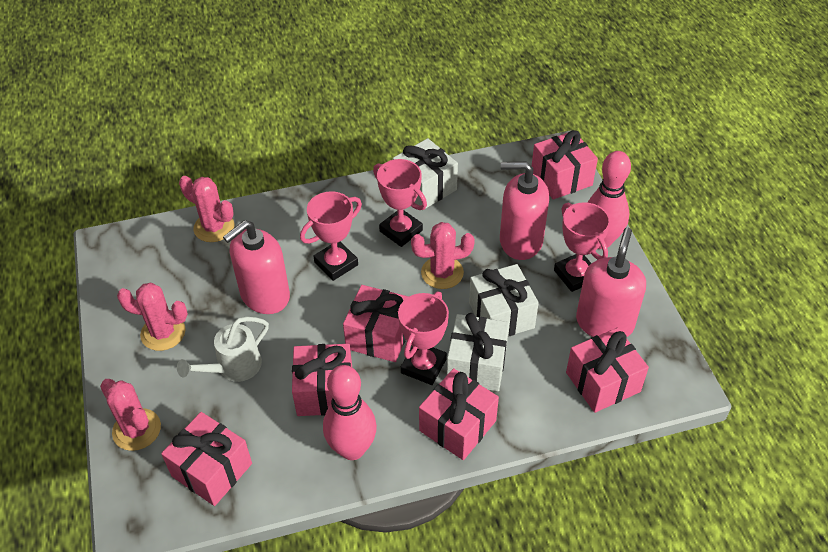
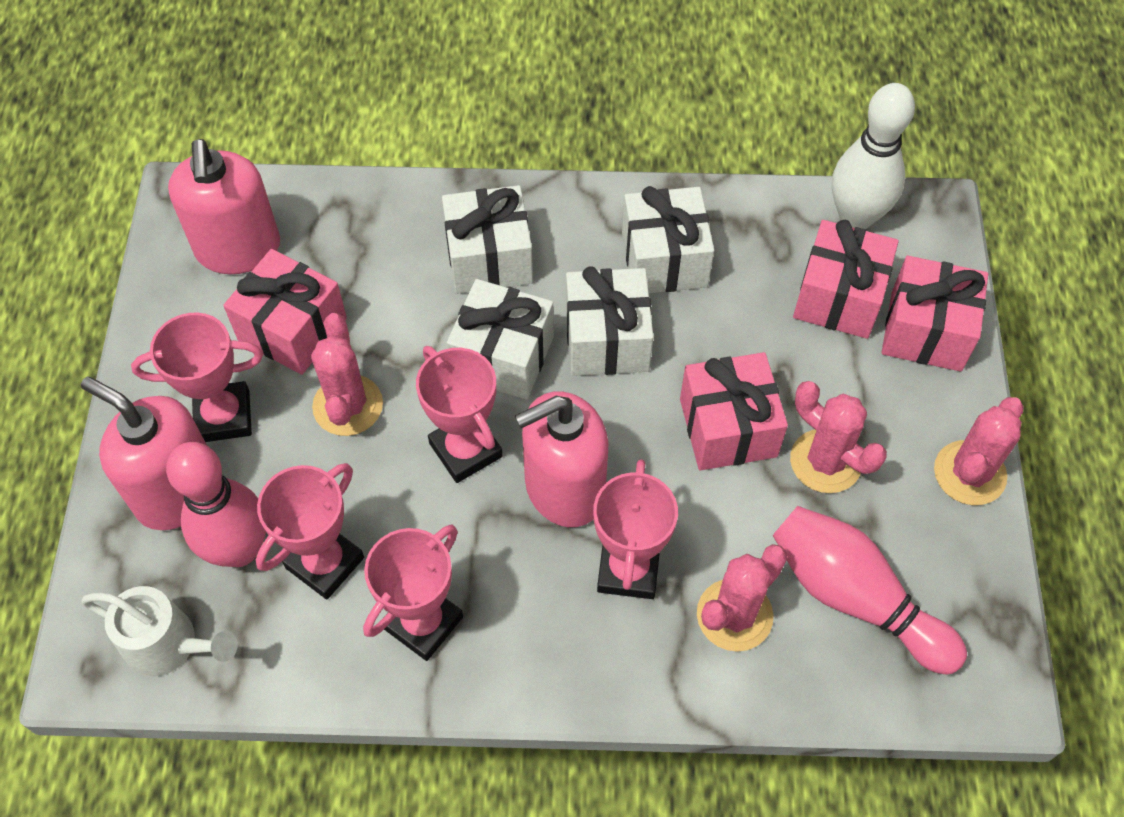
pink gift: 6 -> 4
pink trophy: 4 -> 5
white bowling pin: 0 -> 1
white gift: 3 -> 4

